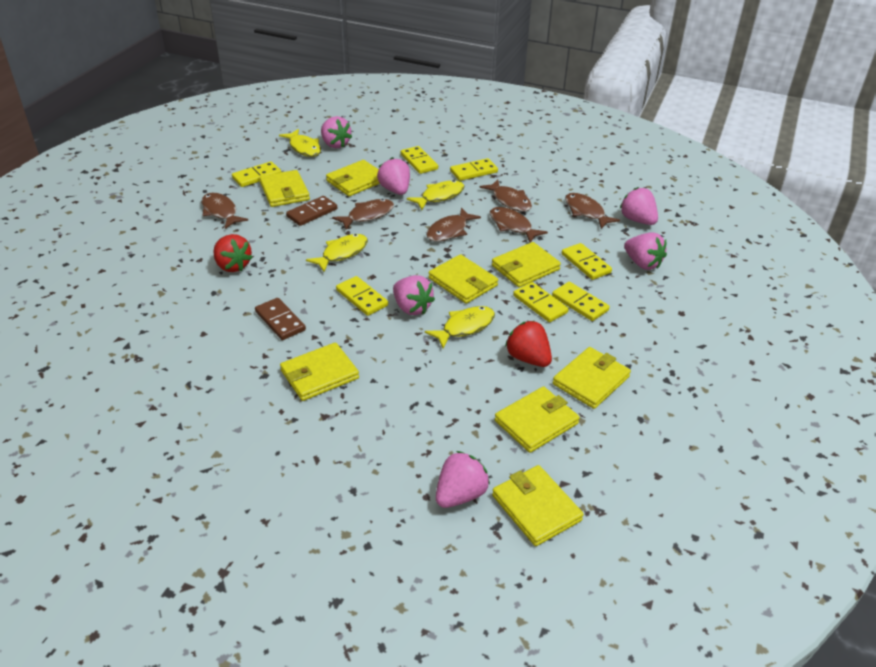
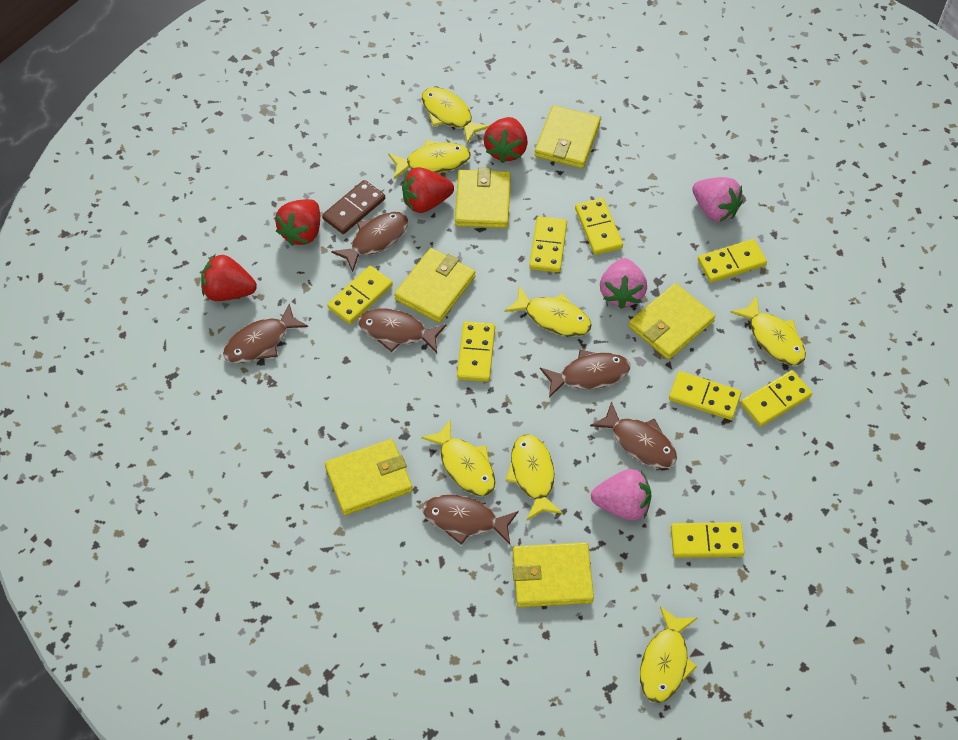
brown domino: 2 -> 1
pink strawberry: 6 -> 3
red strawberry: 2 -> 4
yellow domino: 7 -> 8
yellow fish: 4 -> 7
yellow wallet: 8 -> 6

